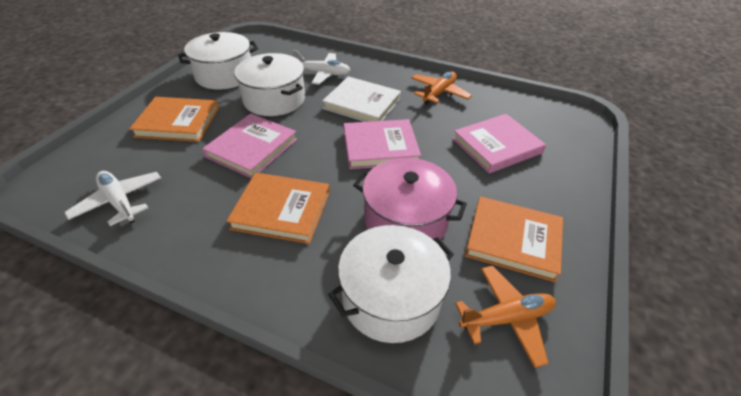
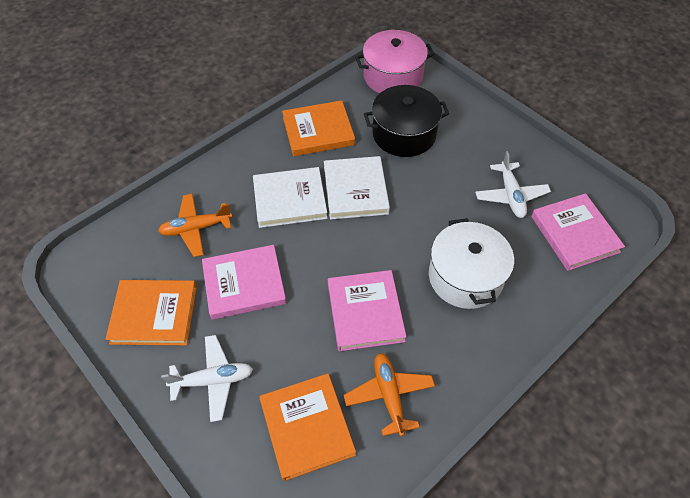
black pot: 0 -> 1
white book: 1 -> 2
white pot: 3 -> 1

